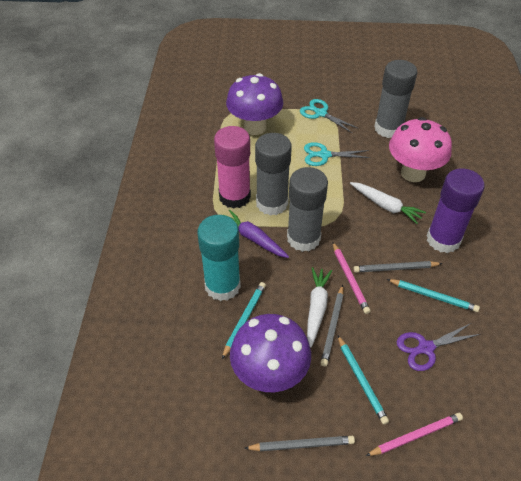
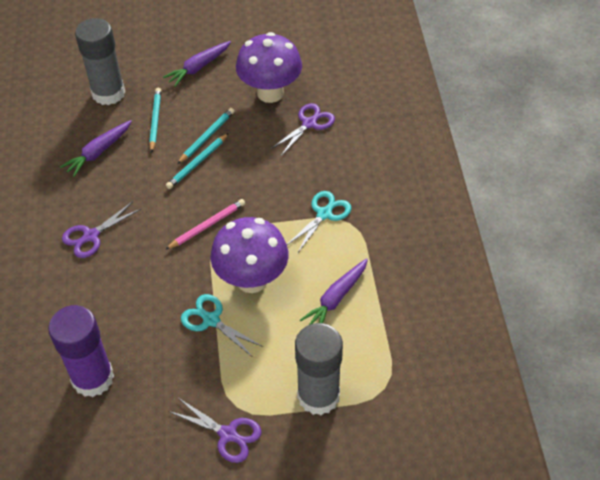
grey glue stick: 3 -> 2
grey pencil: 3 -> 0
pink glue stick: 1 -> 0
pink mushroom: 1 -> 0
pink pencil: 2 -> 1
purple carrot: 1 -> 3
purple scissors: 1 -> 3
turquoise glue stick: 1 -> 0
white carrot: 2 -> 0

